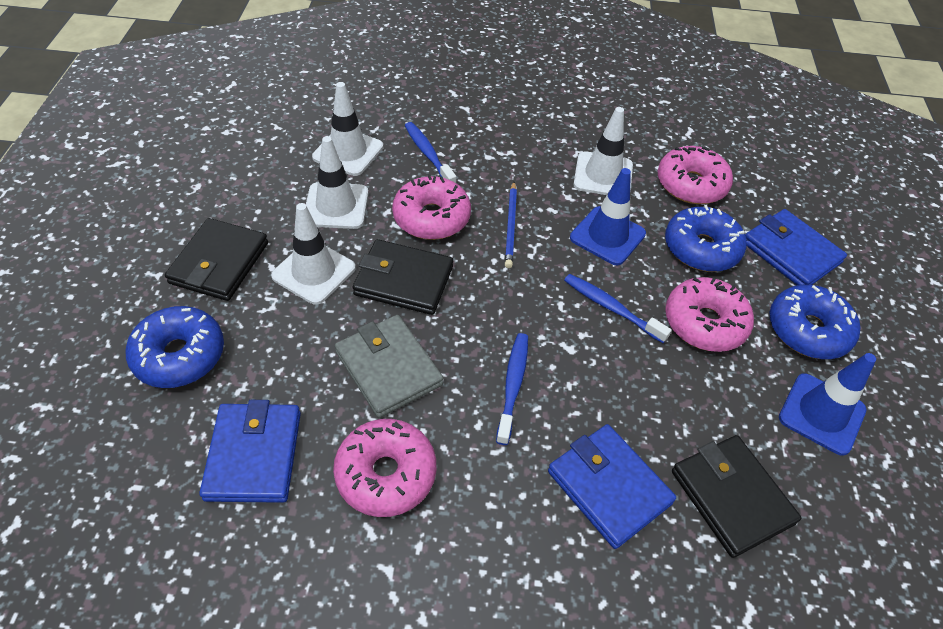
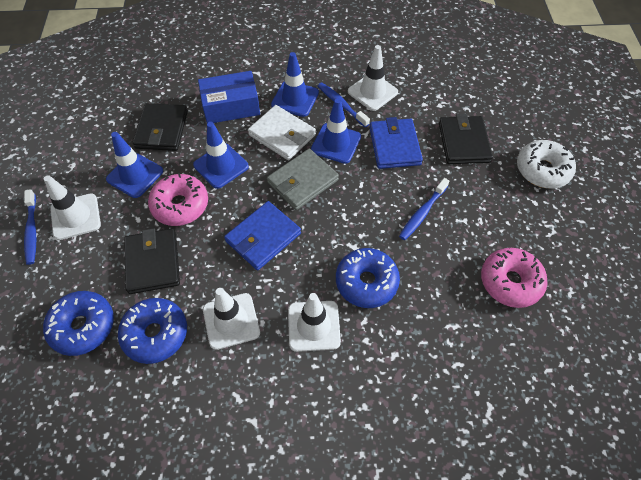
blue box: 0 -> 1
blue pencil: 1 -> 0
blue traffic cone: 2 -> 4
blue wallet: 3 -> 2
pink donut: 4 -> 2
white donut: 0 -> 1
white wallet: 0 -> 1

